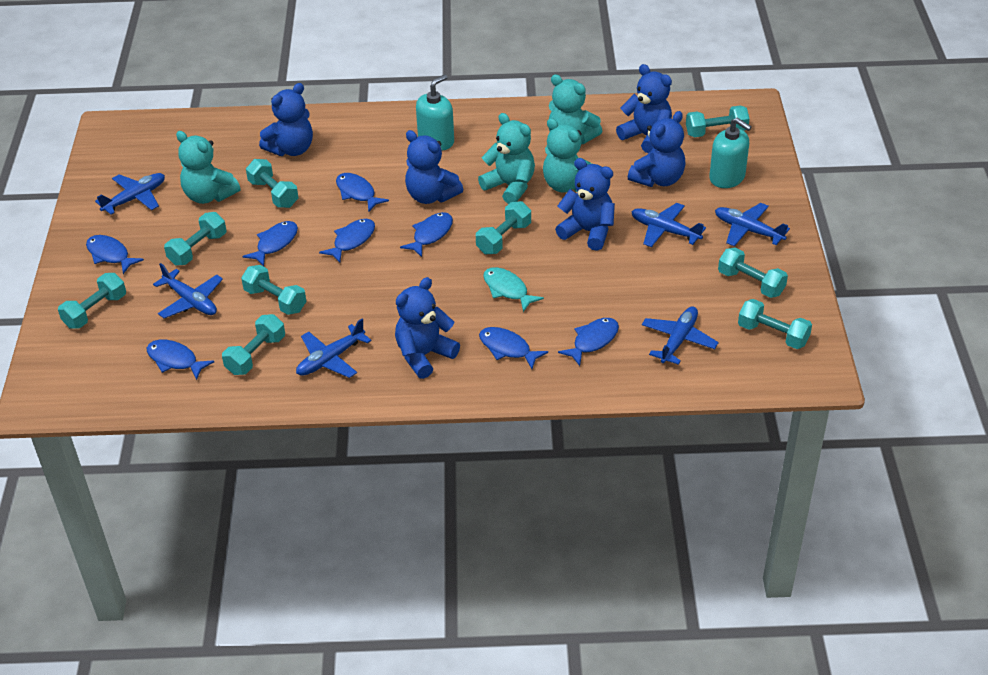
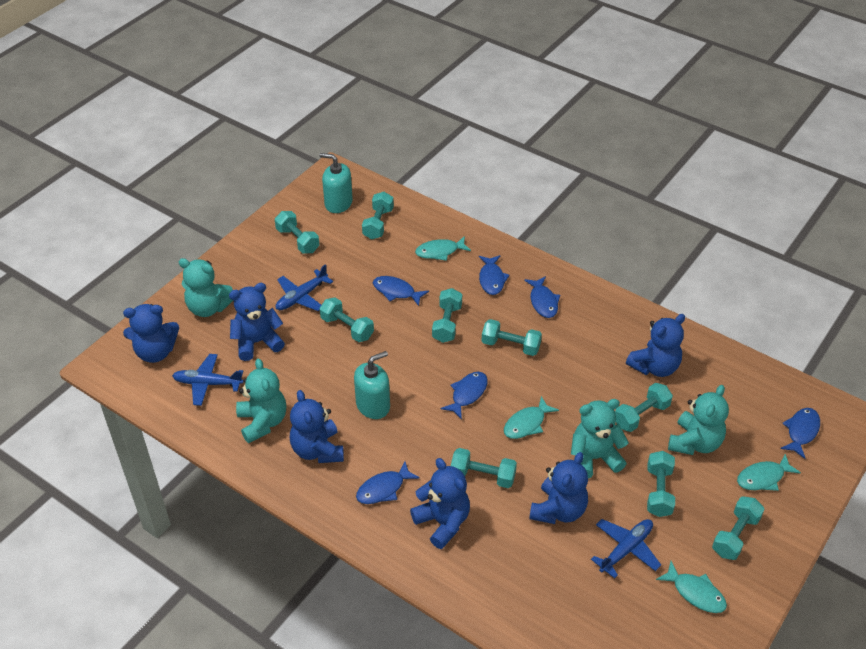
blue fish: 8 -> 6
blue plane: 6 -> 3
turquoise fish: 1 -> 4

